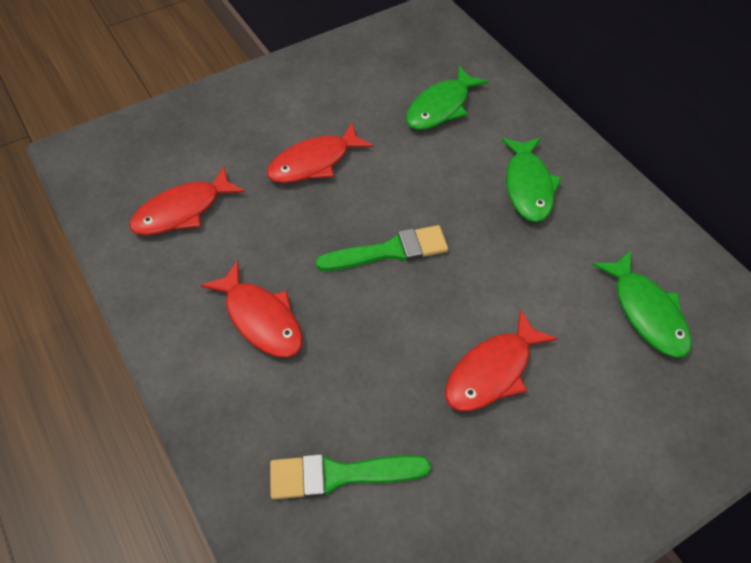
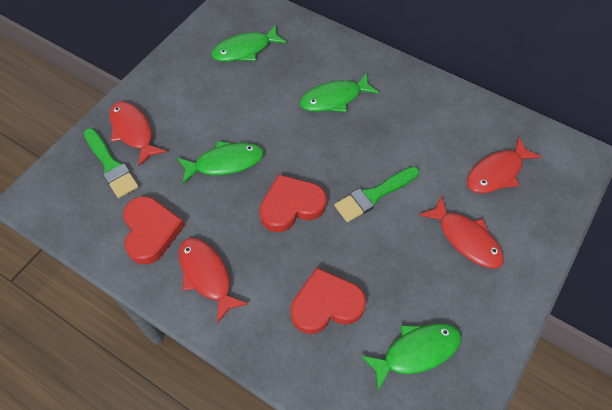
green fish: 3 -> 4
red heart: 0 -> 3

